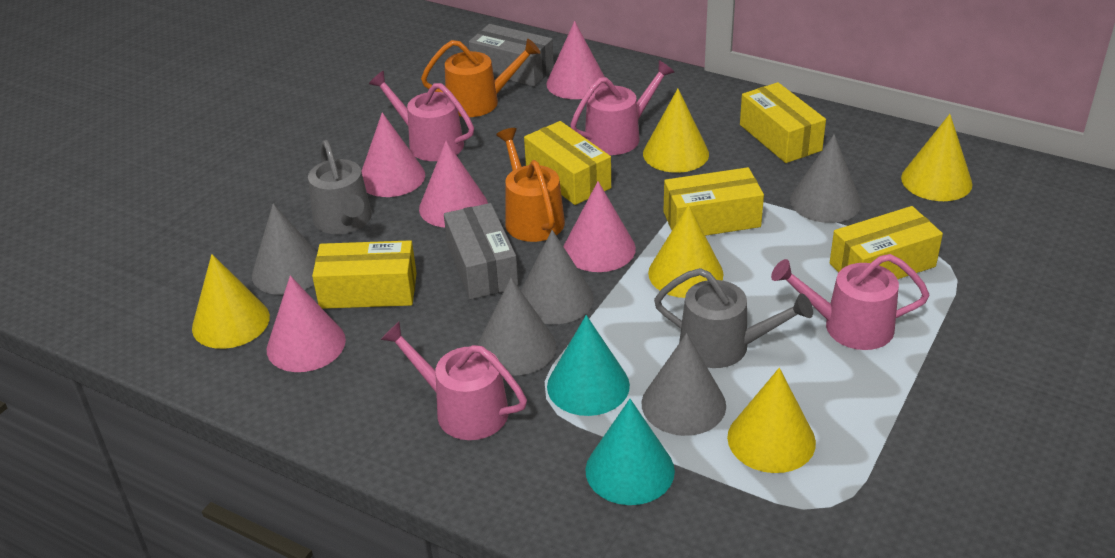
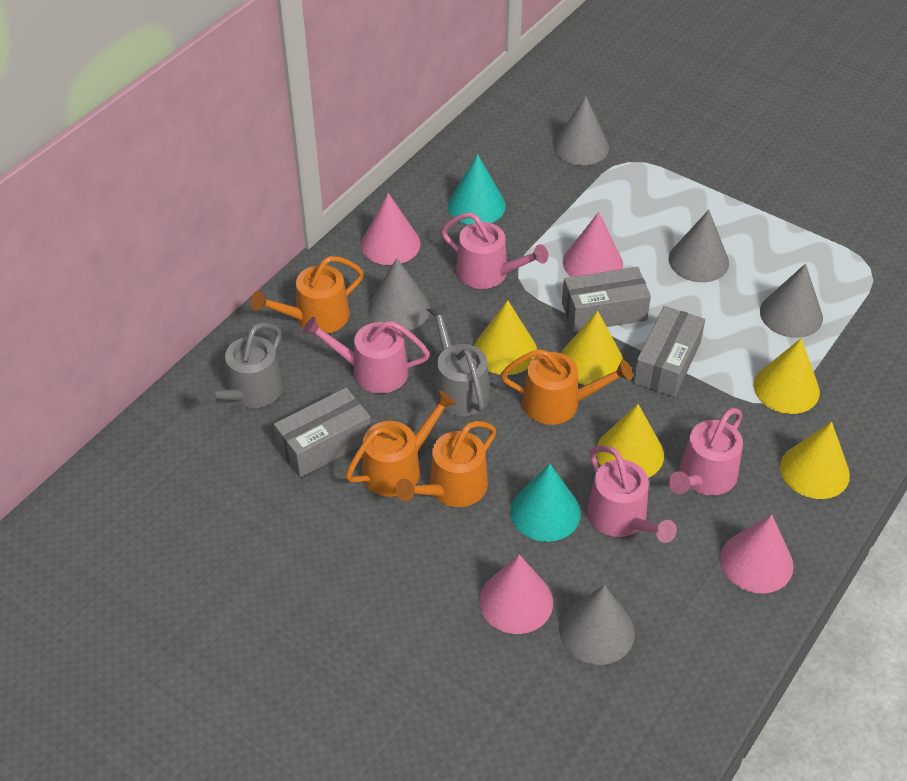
grey box: 2 -> 3
orange watering can: 2 -> 4
pink cone: 5 -> 4
yellow box: 5 -> 0

